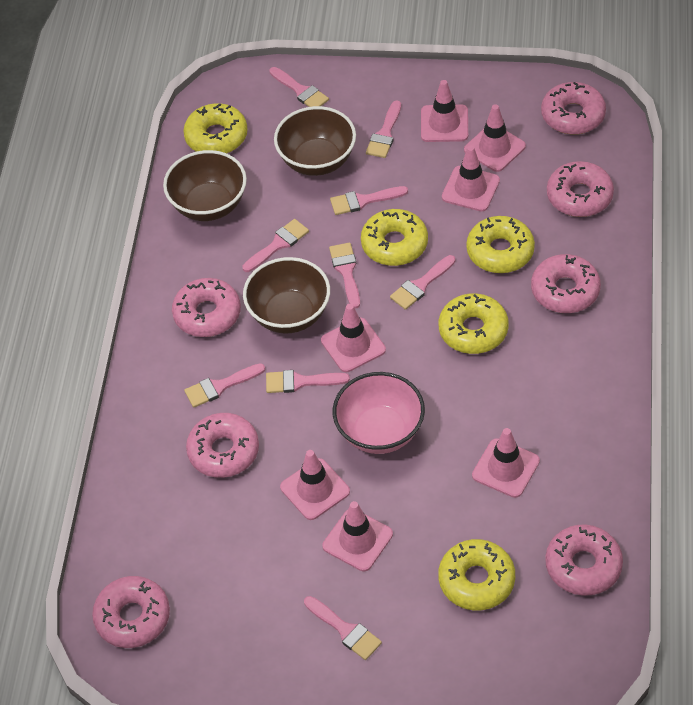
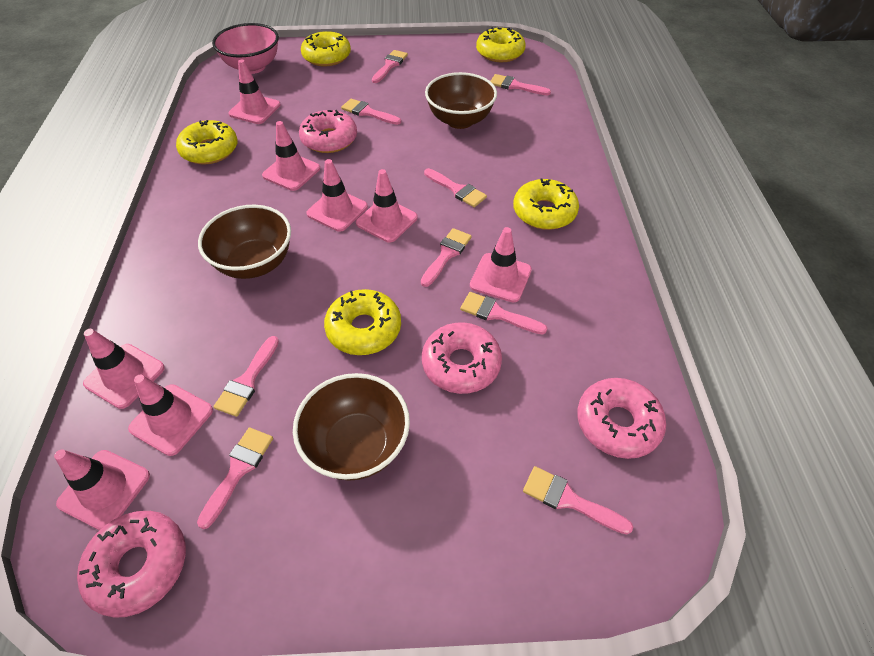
pink donut: 7 -> 4
pink traffic cone: 7 -> 8

